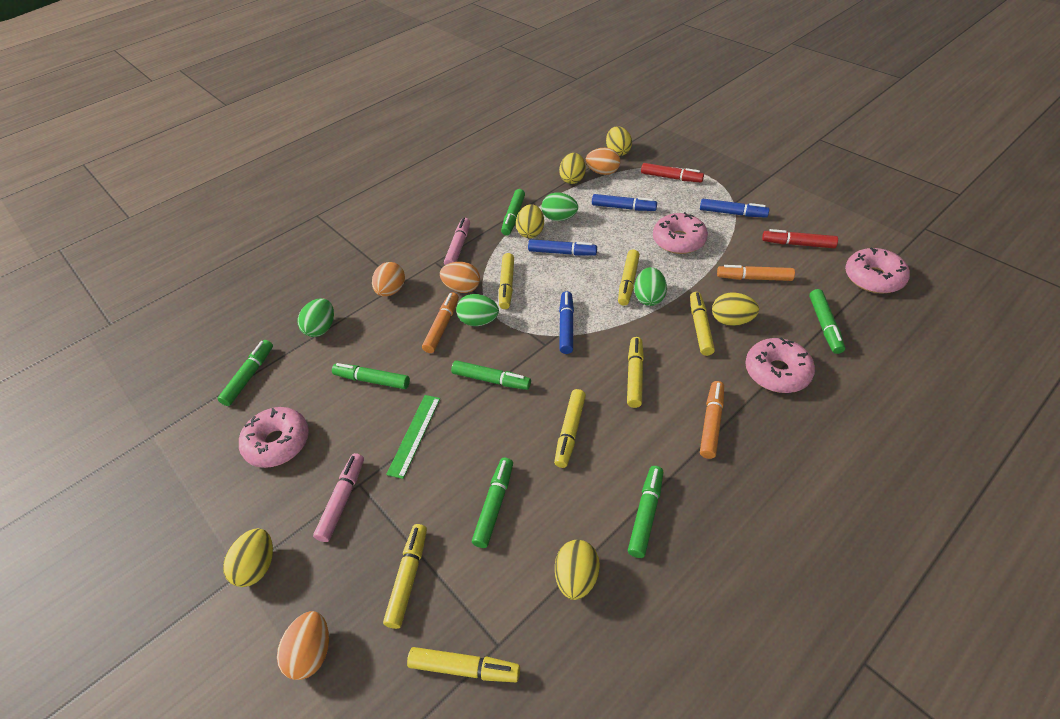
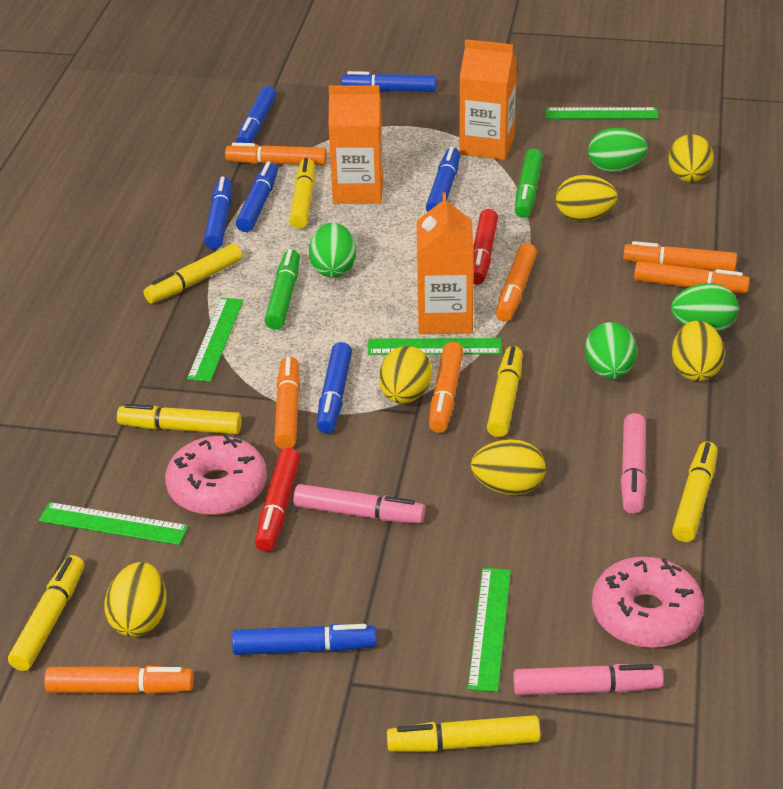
blue marker: 4 -> 7
green marker: 7 -> 2
green ruler: 1 -> 5
orange carton: 0 -> 3
orange egg: 4 -> 0
orange marker: 3 -> 7
pink donut: 4 -> 2
pink marker: 2 -> 3

